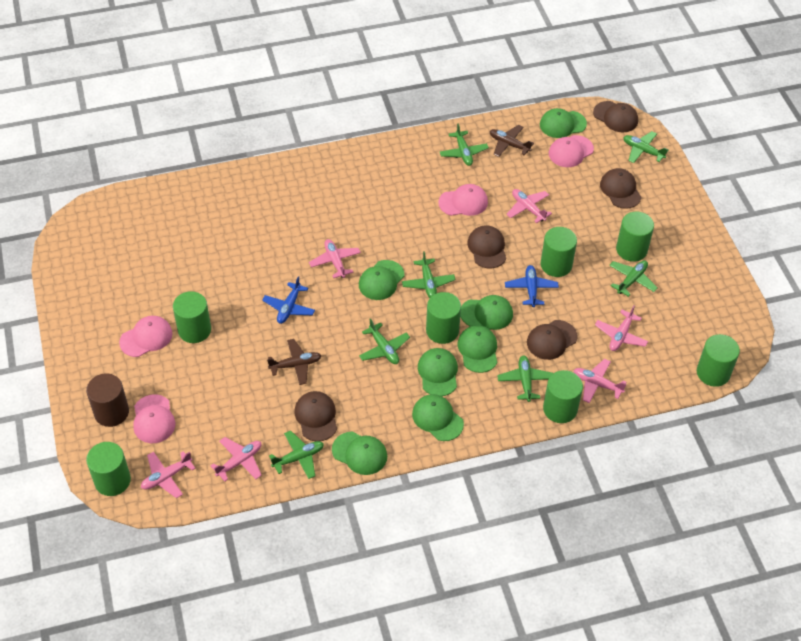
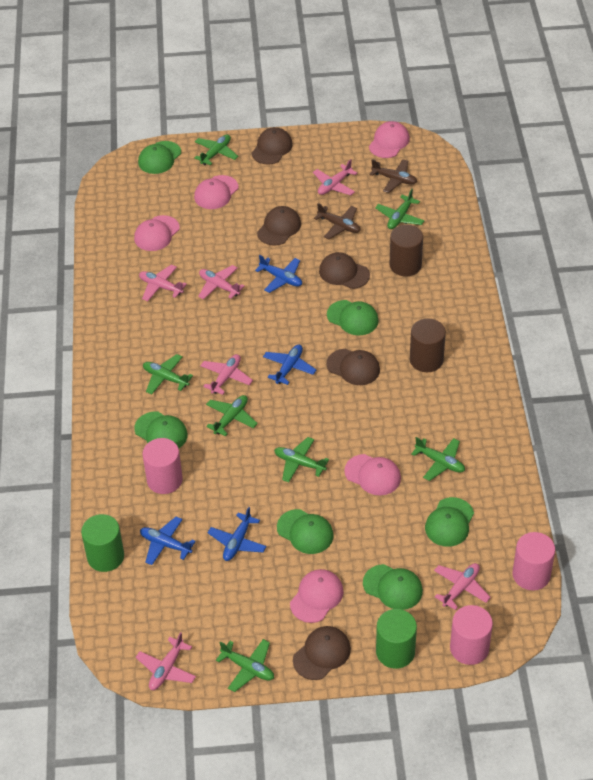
blue plane: 2 -> 4
brown cylinder: 1 -> 2
green cap: 7 -> 6
green cylinder: 7 -> 2
pink cap: 4 -> 5
pink cylinder: 0 -> 3

